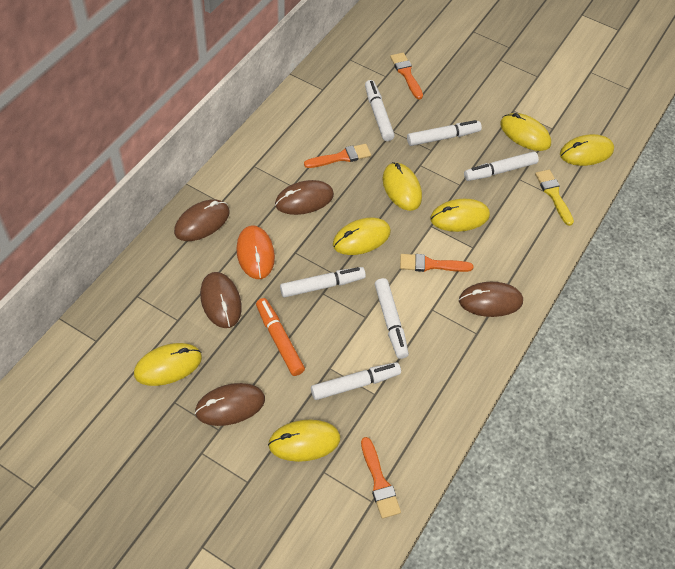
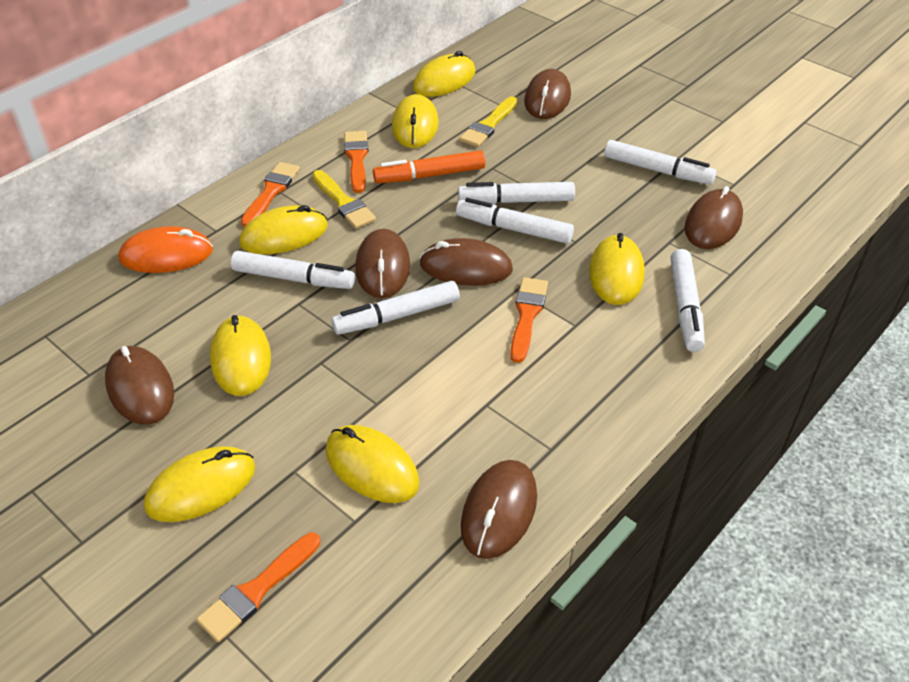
brown mouse: 5 -> 6
yellow brush: 1 -> 2

